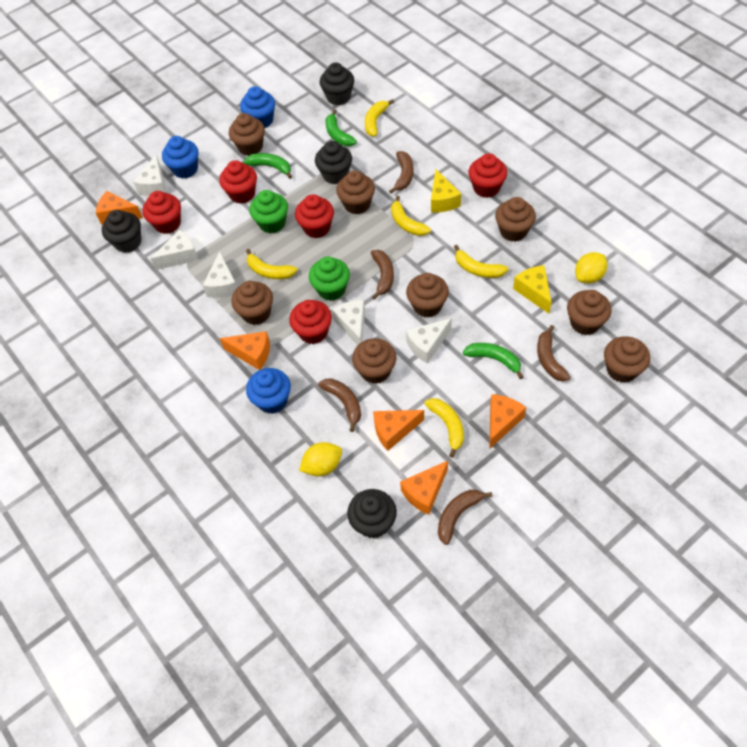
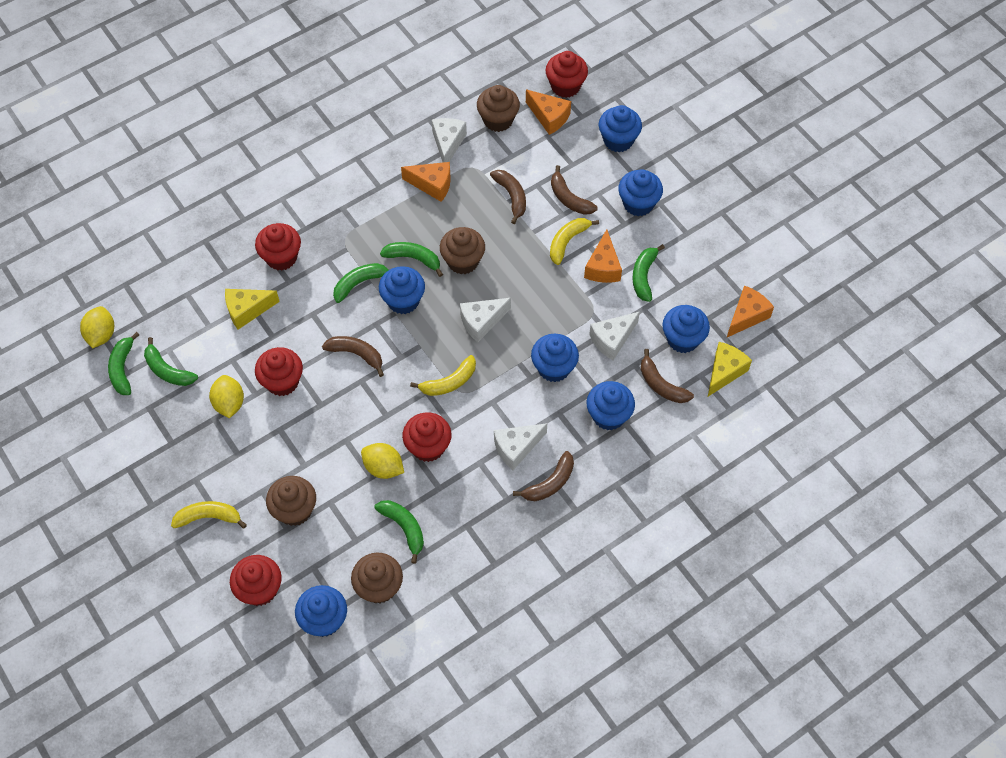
black cupcake: 4 -> 0
blue cupcake: 3 -> 7
brown cupcake: 8 -> 4
green banana: 3 -> 6
green cupcake: 2 -> 0
orange cheese: 5 -> 4
white cheese: 5 -> 4
yellow banana: 5 -> 3
yellow lemon: 2 -> 3

